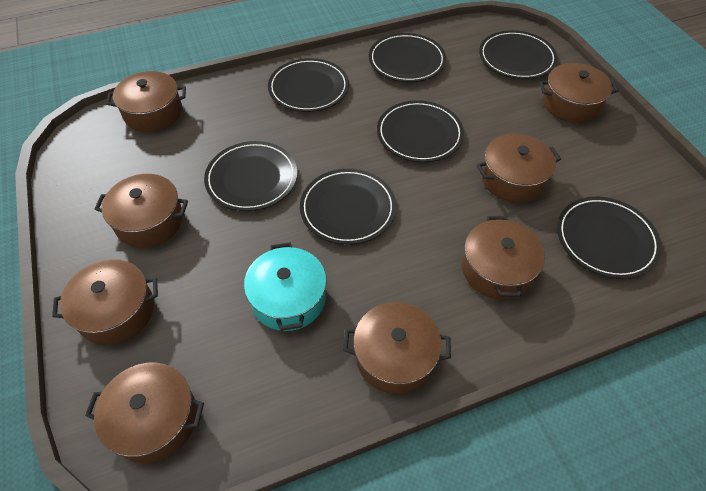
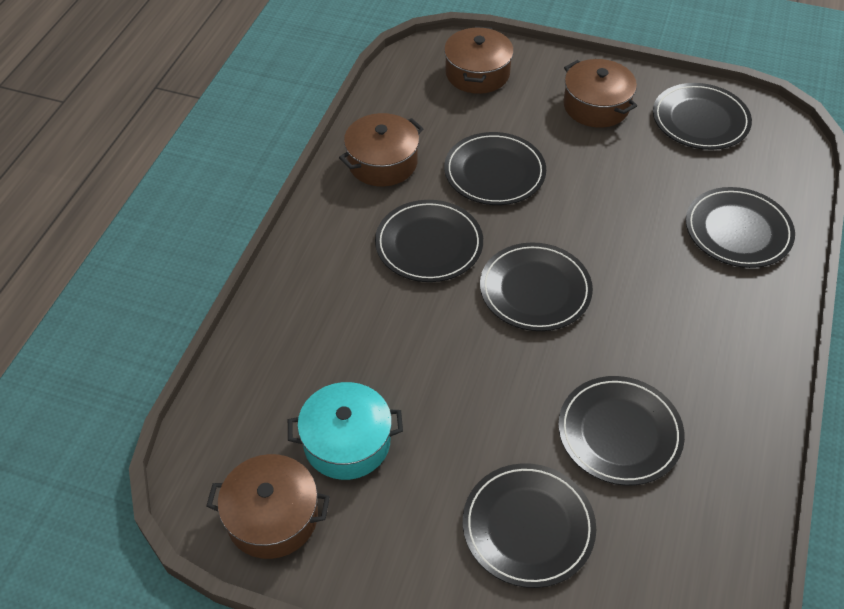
brown pot: 8 -> 4

